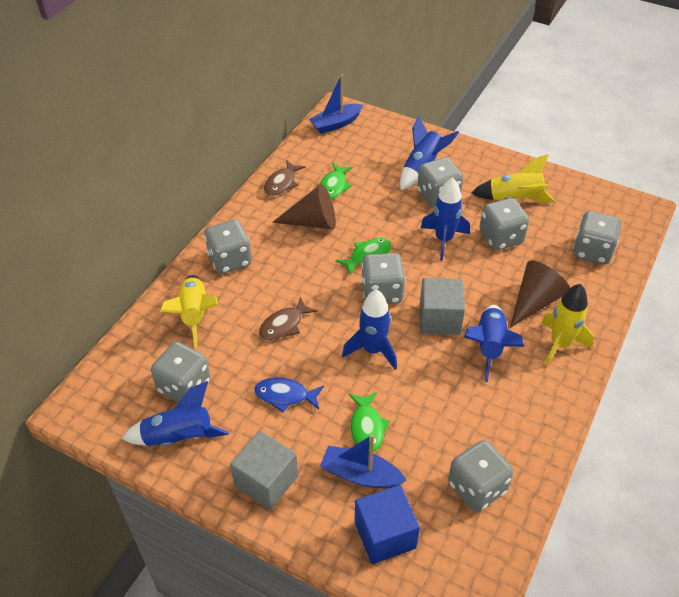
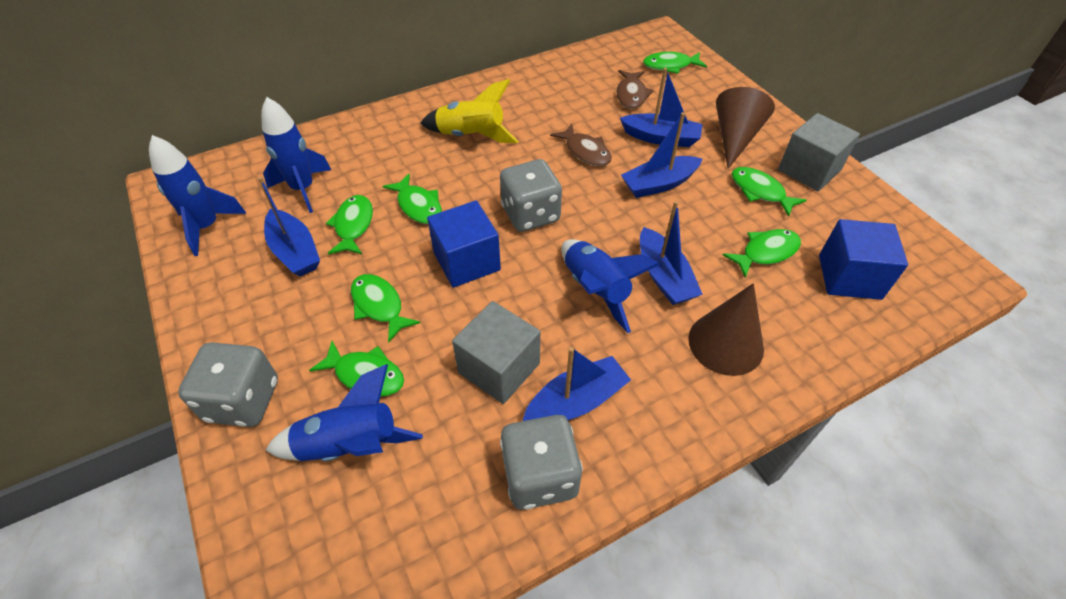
blue boat: 2 -> 5
blue cube: 1 -> 2
blue fish: 1 -> 0
blue rocket: 5 -> 4
green fish: 3 -> 7
grey dice: 7 -> 3
yellow rocket: 3 -> 1

